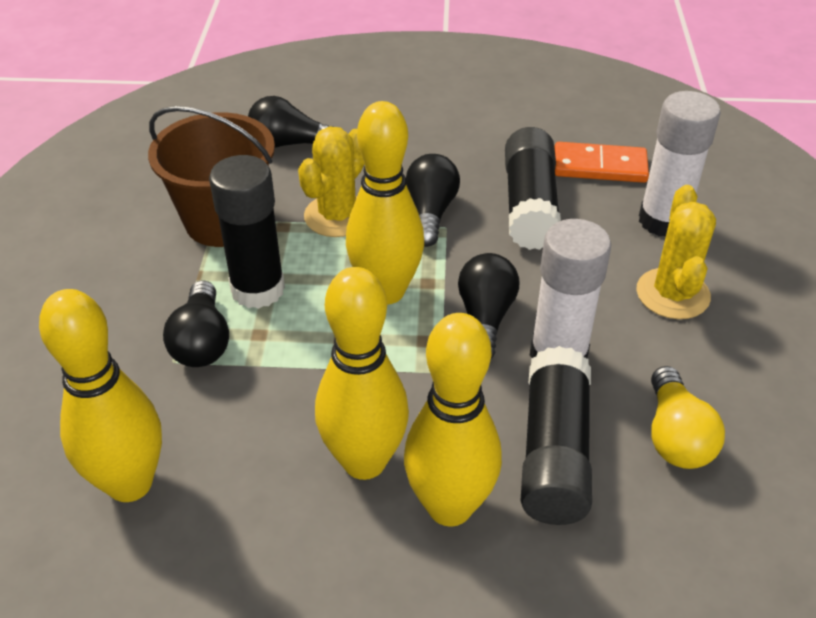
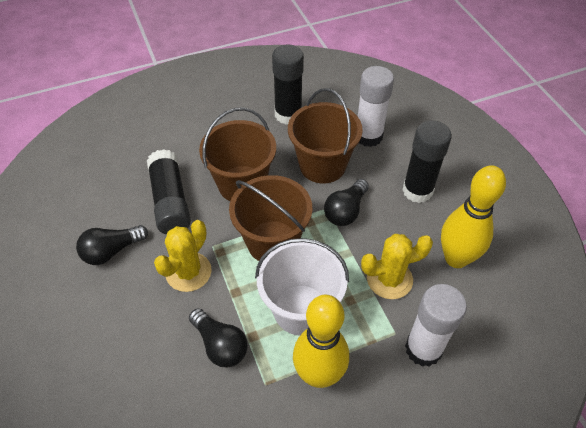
black light bulb: 4 -> 3
brown bucket: 1 -> 3
orange domino: 1 -> 0
white bucket: 0 -> 1
yellow bowling pin: 4 -> 2
yellow light bulb: 1 -> 0

